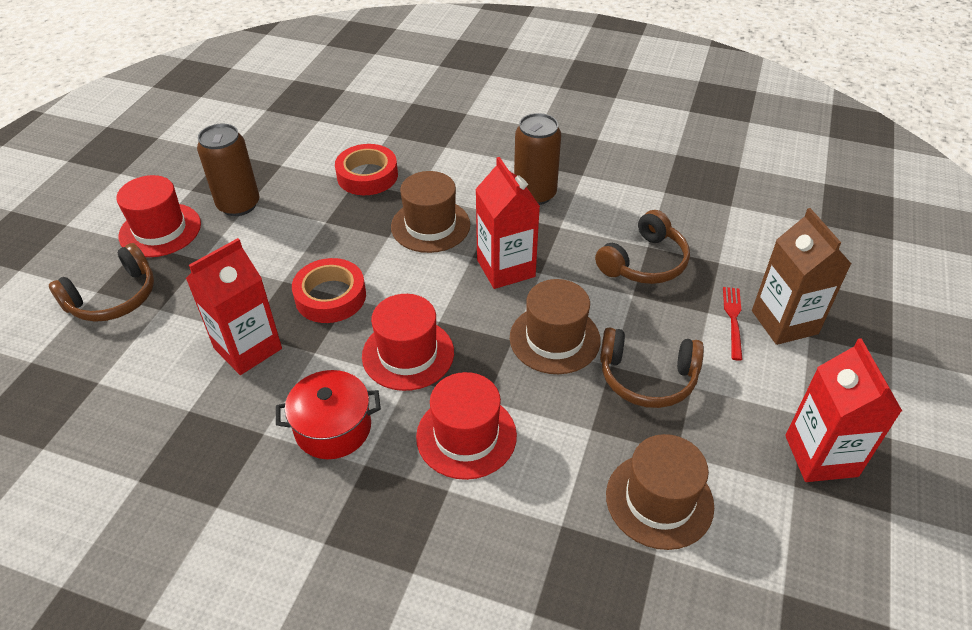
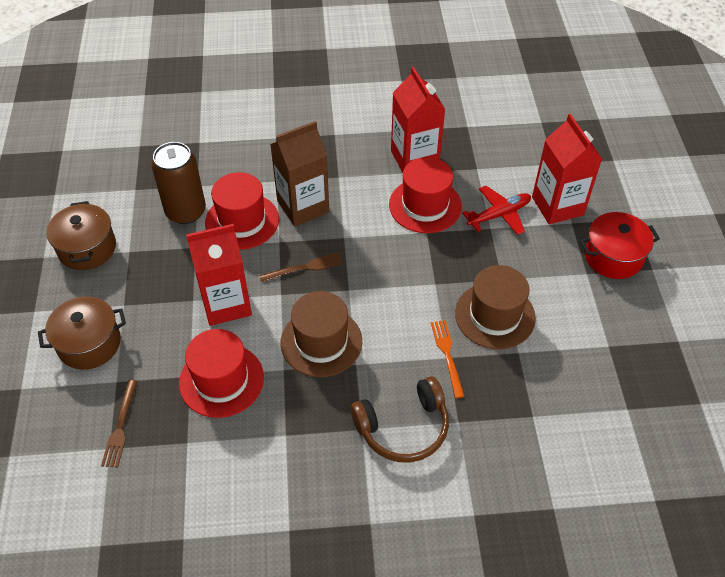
brown can: 2 -> 1
brown fork: 0 -> 2
brown hat: 3 -> 2
brown headphones: 3 -> 1
brown pot: 0 -> 2
orange fork: 0 -> 1
red fork: 1 -> 0
red plane: 0 -> 1
red tape: 2 -> 0

